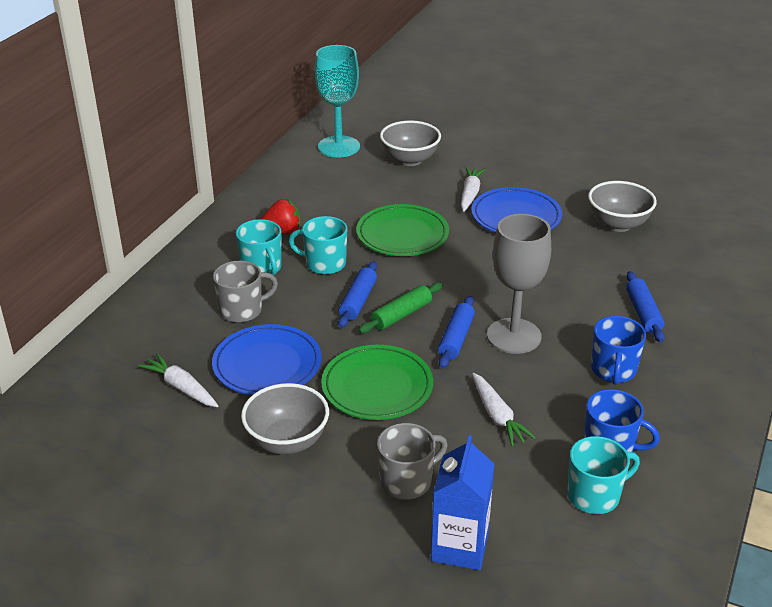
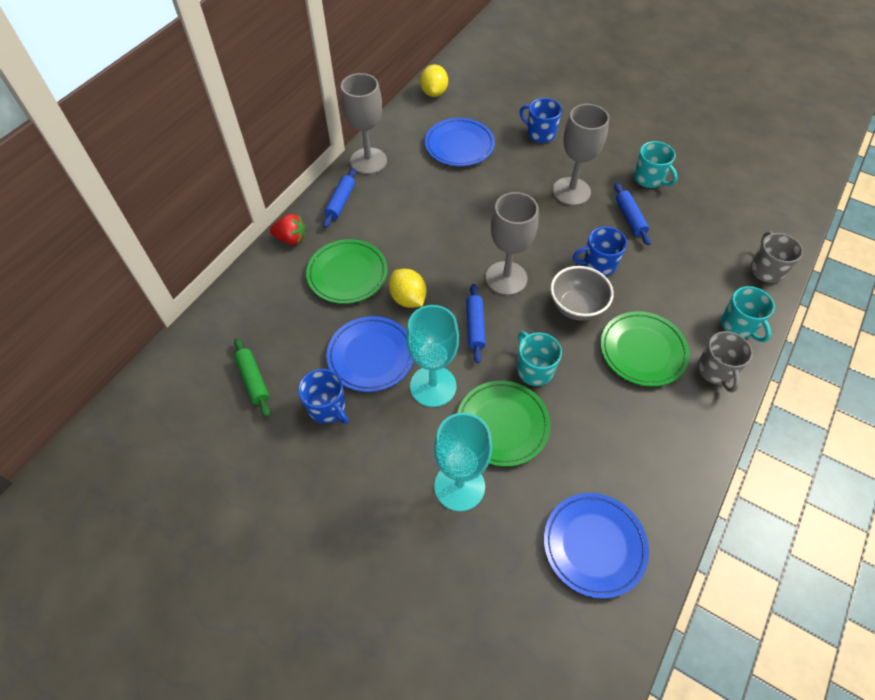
blue carton: 1 -> 0
blue mug: 2 -> 3
blue plate: 2 -> 3
green plate: 2 -> 3
grey bowl: 3 -> 1
grey goblet: 1 -> 3
turquoise goblet: 1 -> 2
white carrot: 3 -> 0
yellow lemon: 0 -> 2

